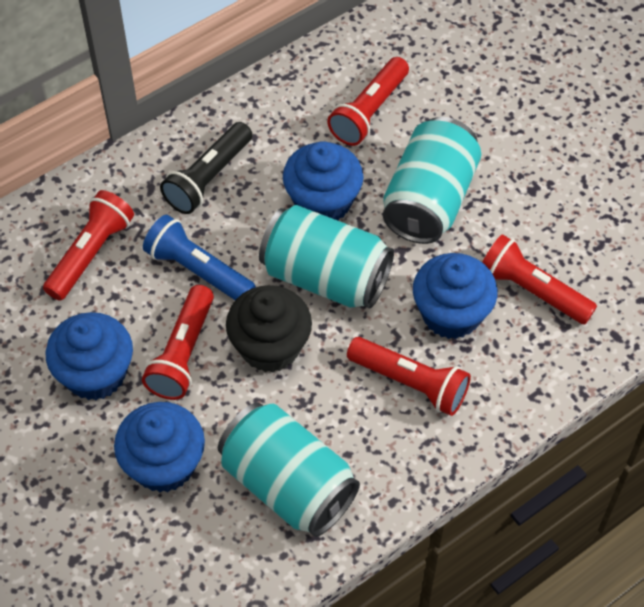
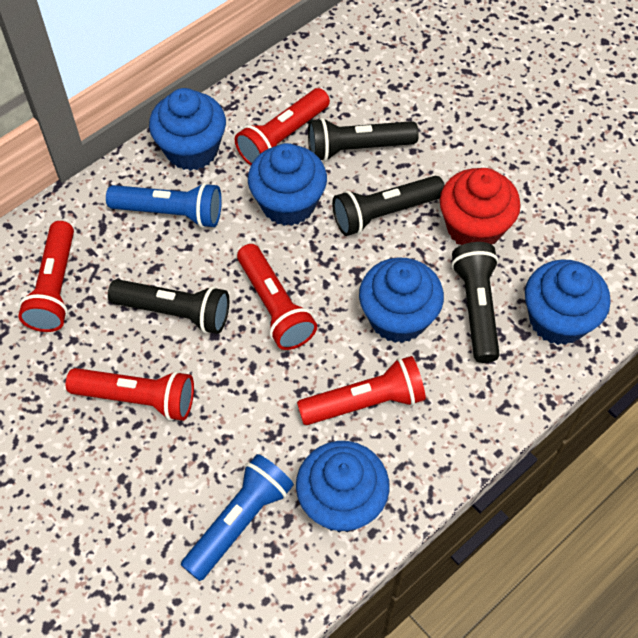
black cupcake: 1 -> 0
black flashlight: 1 -> 4
blue cupcake: 4 -> 5
blue flashlight: 1 -> 2
red cupcake: 0 -> 1
turquoise can: 3 -> 0

